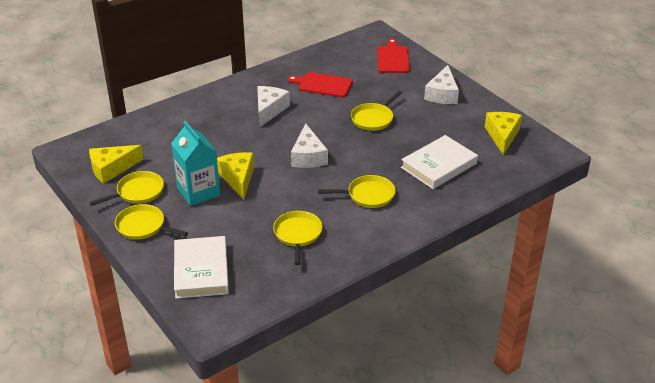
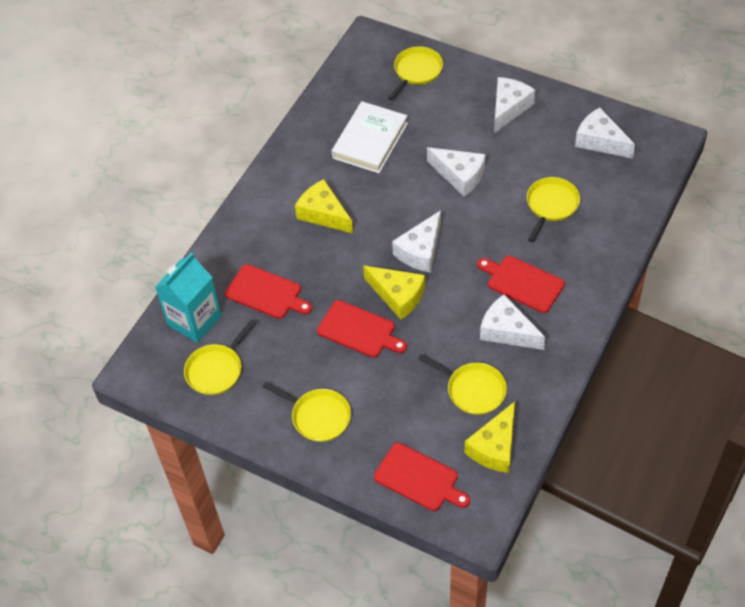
red cutting board: 2 -> 4
white book: 2 -> 1
white cheese: 3 -> 5

